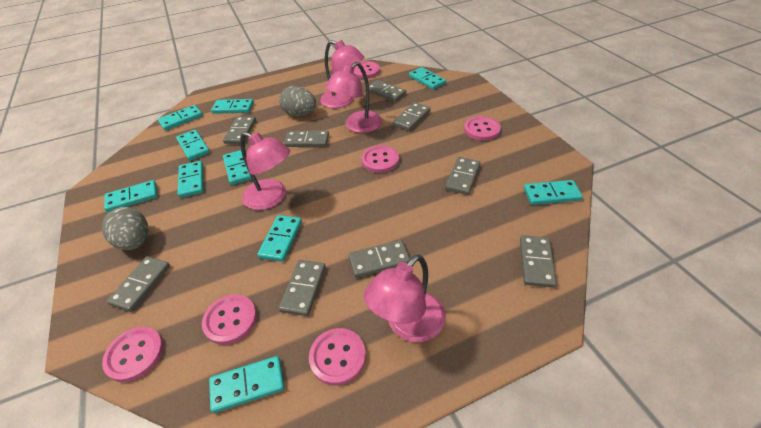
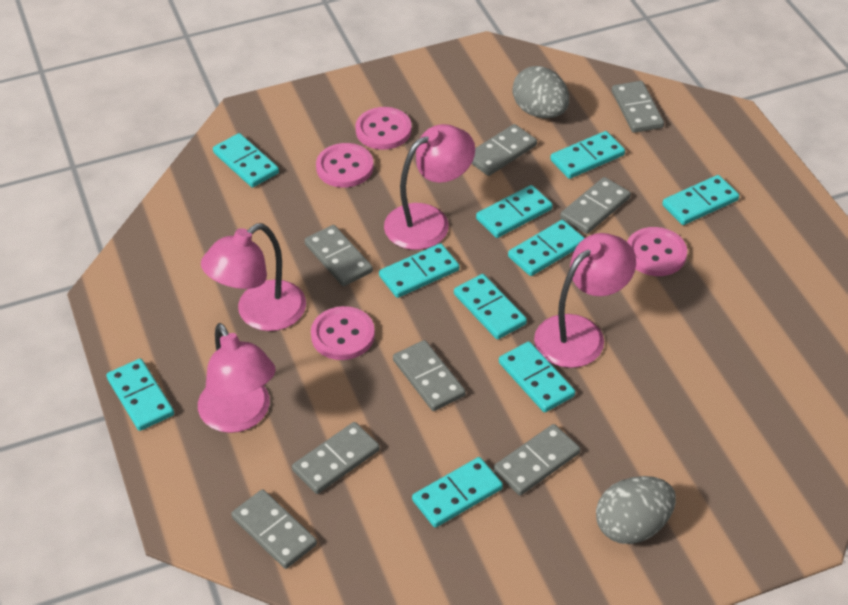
grey domino: 9 -> 8
pink button: 6 -> 4

